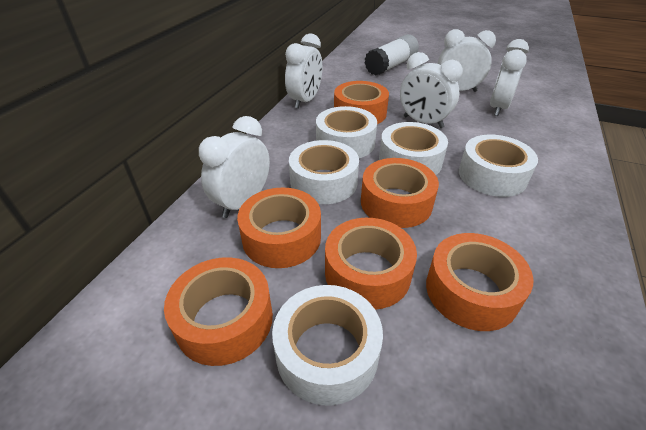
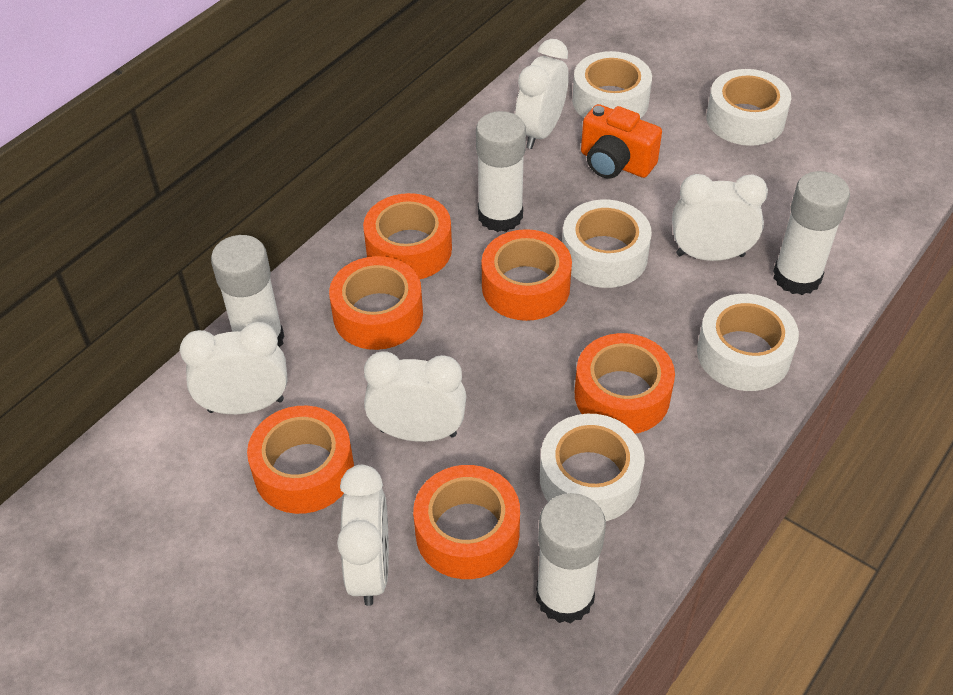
orange camera: 0 -> 1
white glue stick: 1 -> 4

